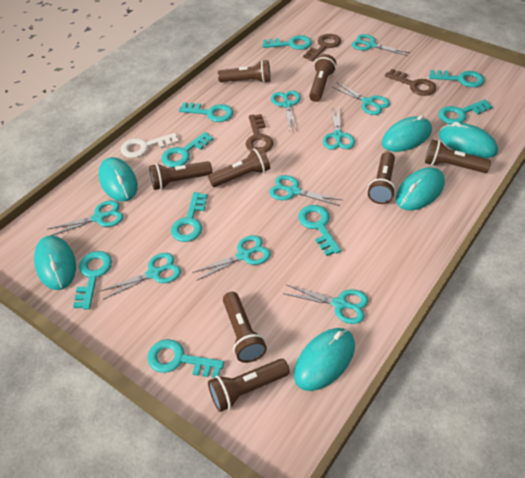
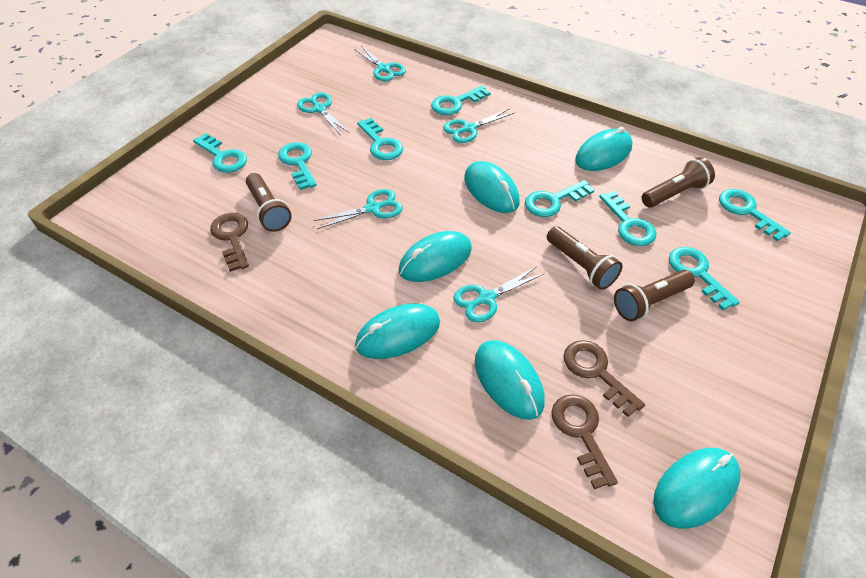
brown flashlight: 8 -> 4
turquoise key: 9 -> 8
turquoise scissors: 9 -> 5
white key: 1 -> 0

